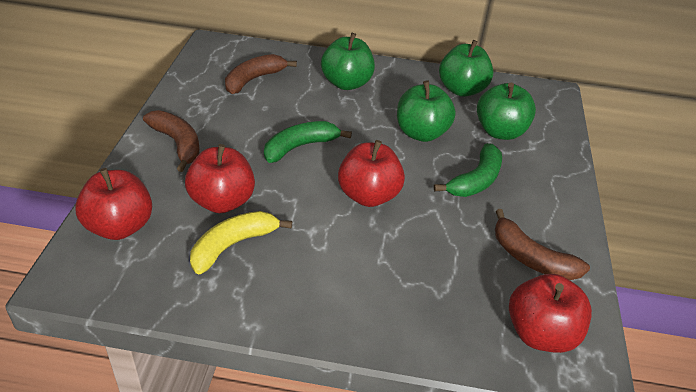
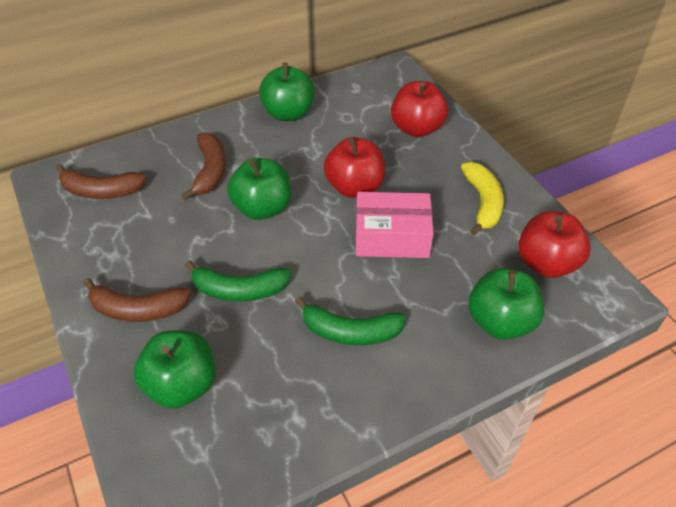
pink box: 0 -> 1
red apple: 4 -> 3

